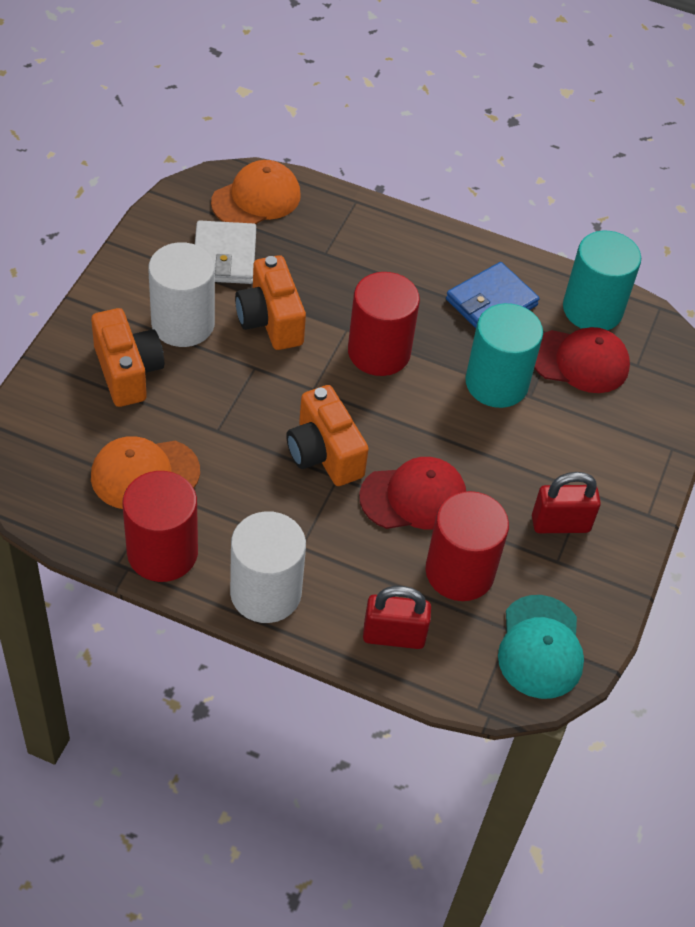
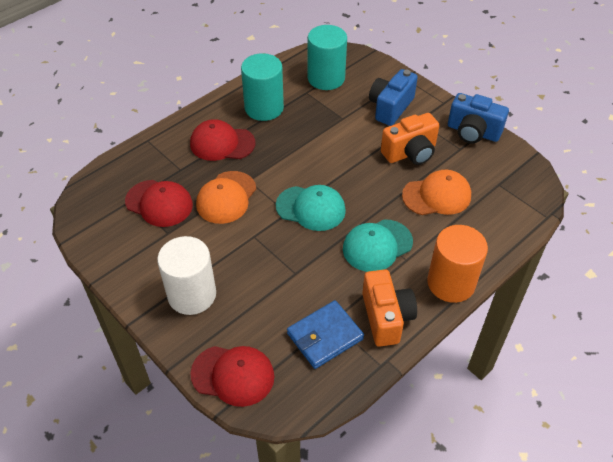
blue camera: 0 -> 2
orange camera: 3 -> 2
orange cylinder: 0 -> 1
red cap: 2 -> 3
red cylinder: 3 -> 0
red padlock: 2 -> 0
turquoise cap: 1 -> 2
white cylinder: 2 -> 1
white wallet: 1 -> 0

